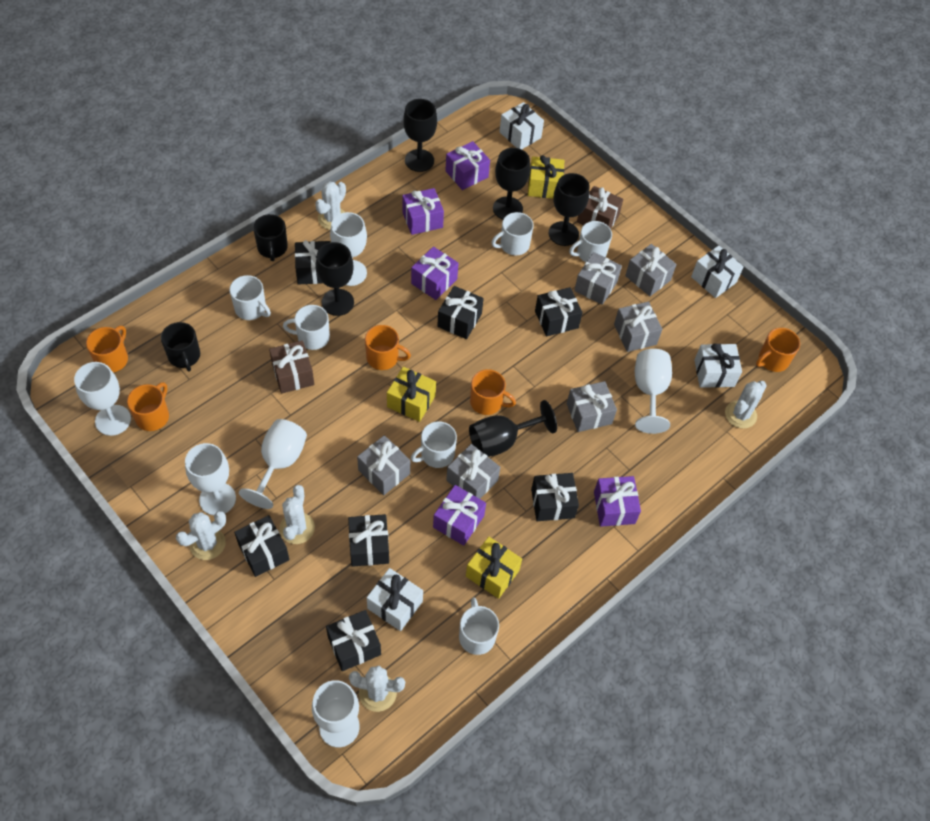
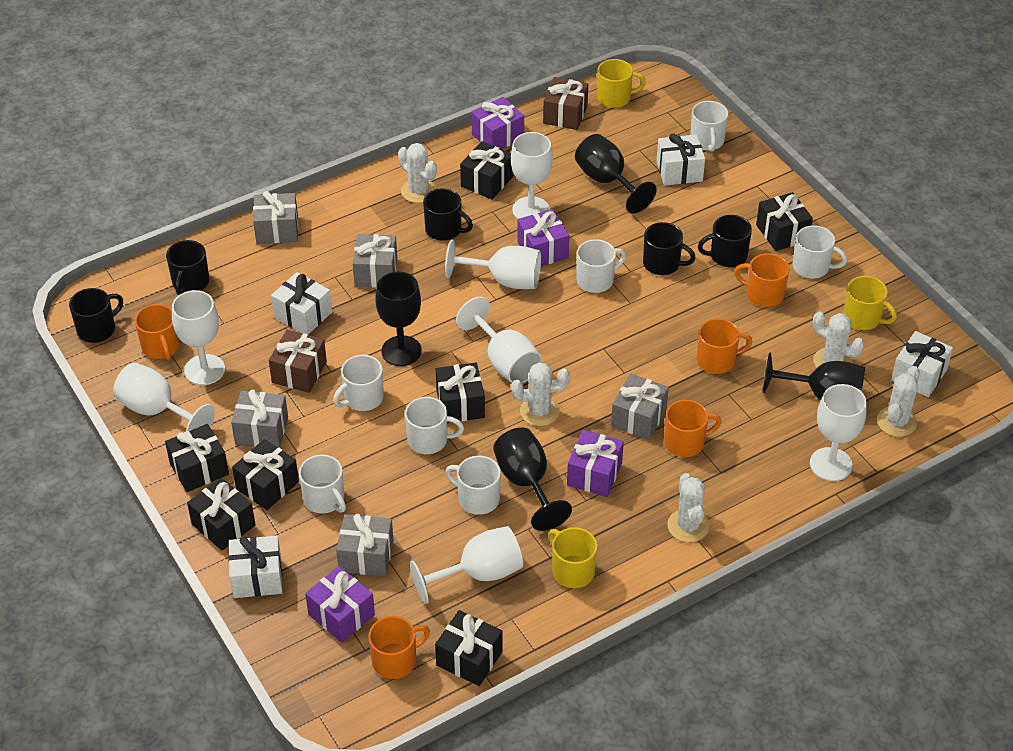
black goblet: 5 -> 4
black mug: 2 -> 5
grey gift: 6 -> 5
purple gift: 5 -> 4
white goblet: 6 -> 7
white mug: 6 -> 7
yellow gift: 3 -> 0
yellow mug: 0 -> 3

